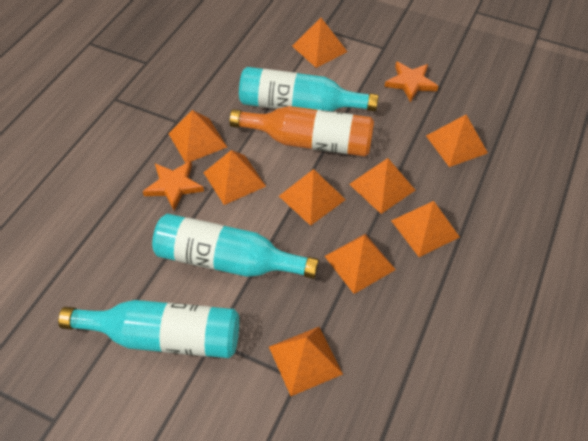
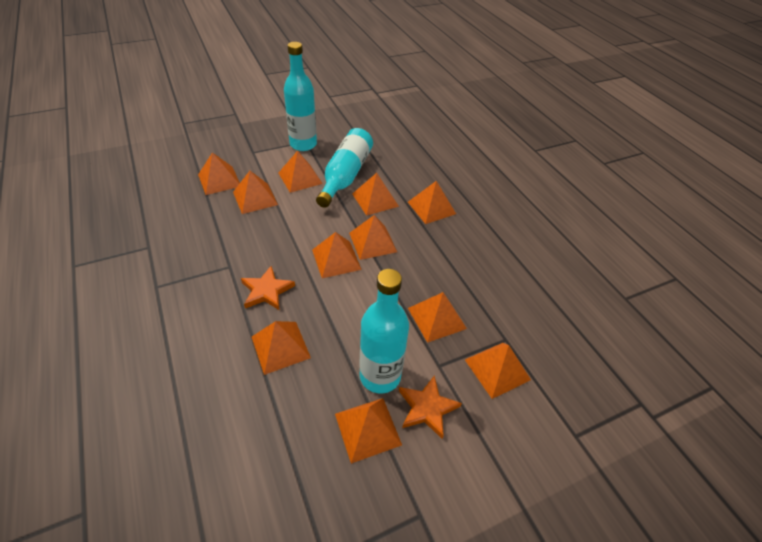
orange bottle: 1 -> 0
orange pyramid: 9 -> 11

